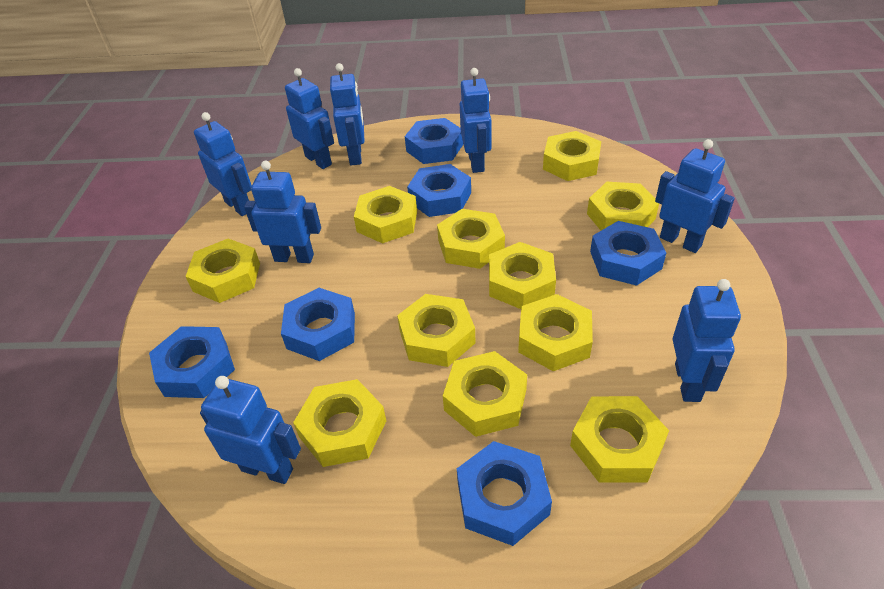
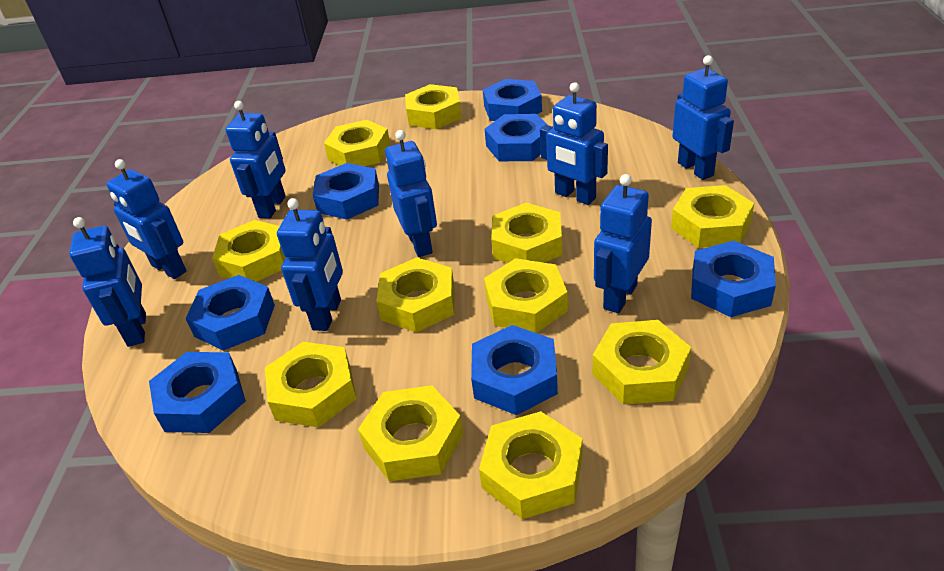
blue nut: 6 -> 7

